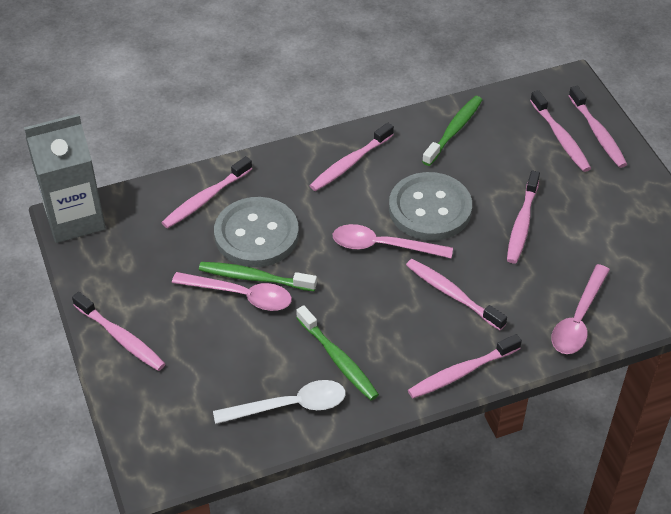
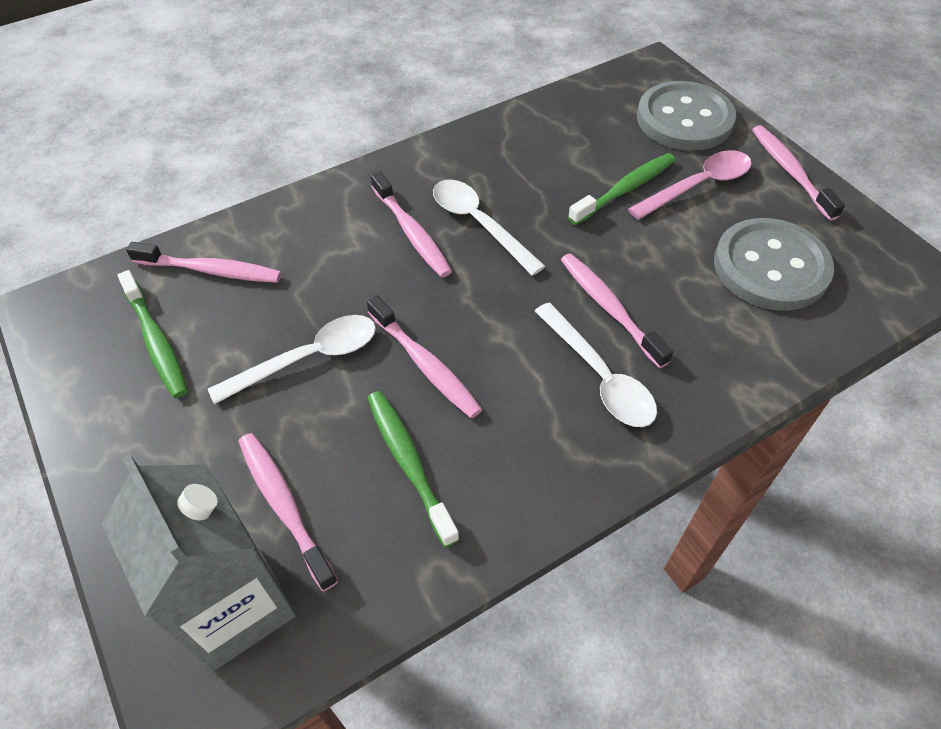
pink spoon: 3 -> 1
pink toothbrush: 8 -> 6
white spoon: 1 -> 3

